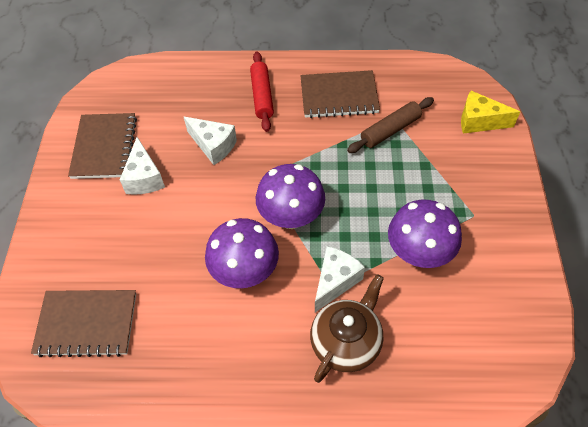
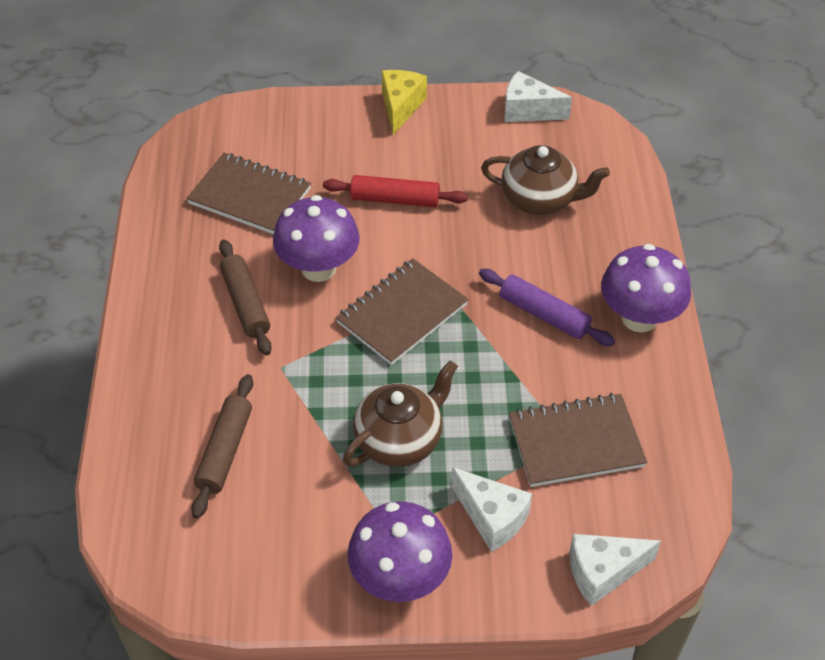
brown rolling pin: 1 -> 2
brown teapot: 1 -> 2
purple rolling pin: 0 -> 1

